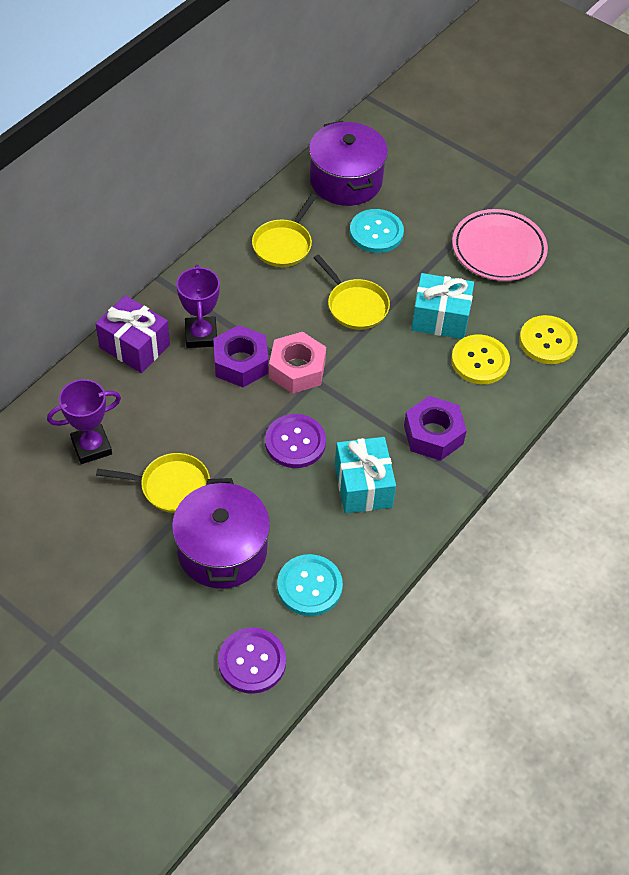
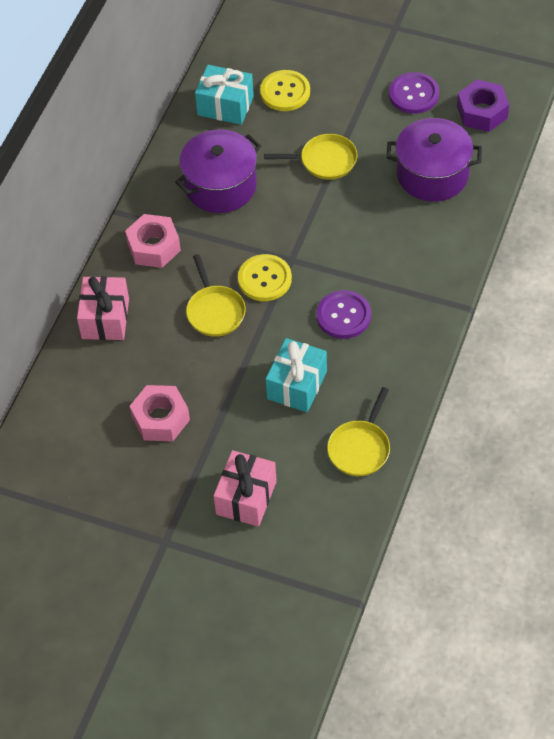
pink gift: 0 -> 2
pink nut: 1 -> 2
pink plate: 1 -> 0
purple gift: 1 -> 0
purple nut: 2 -> 1
purple trophy: 2 -> 0
turquoise button: 2 -> 0

